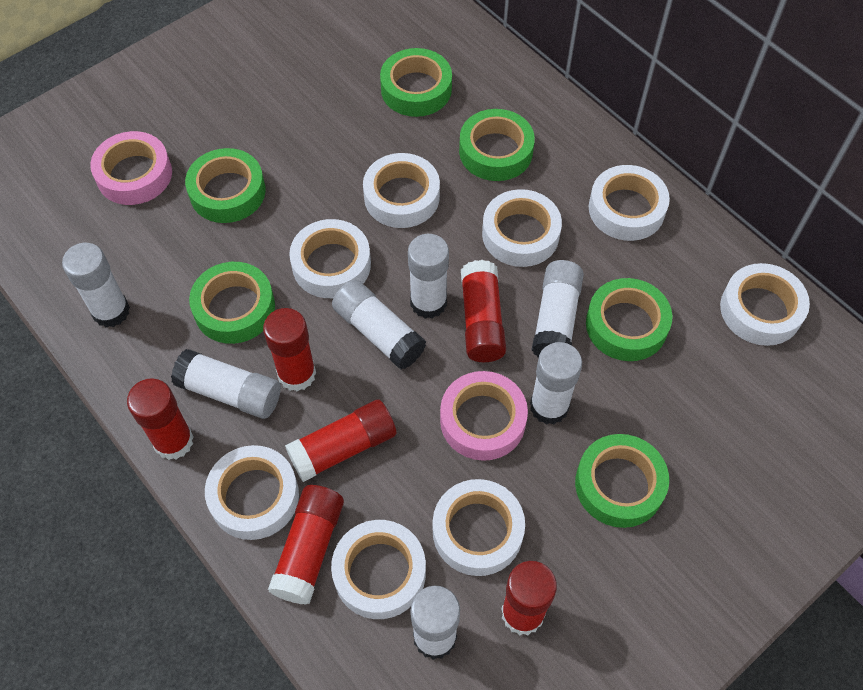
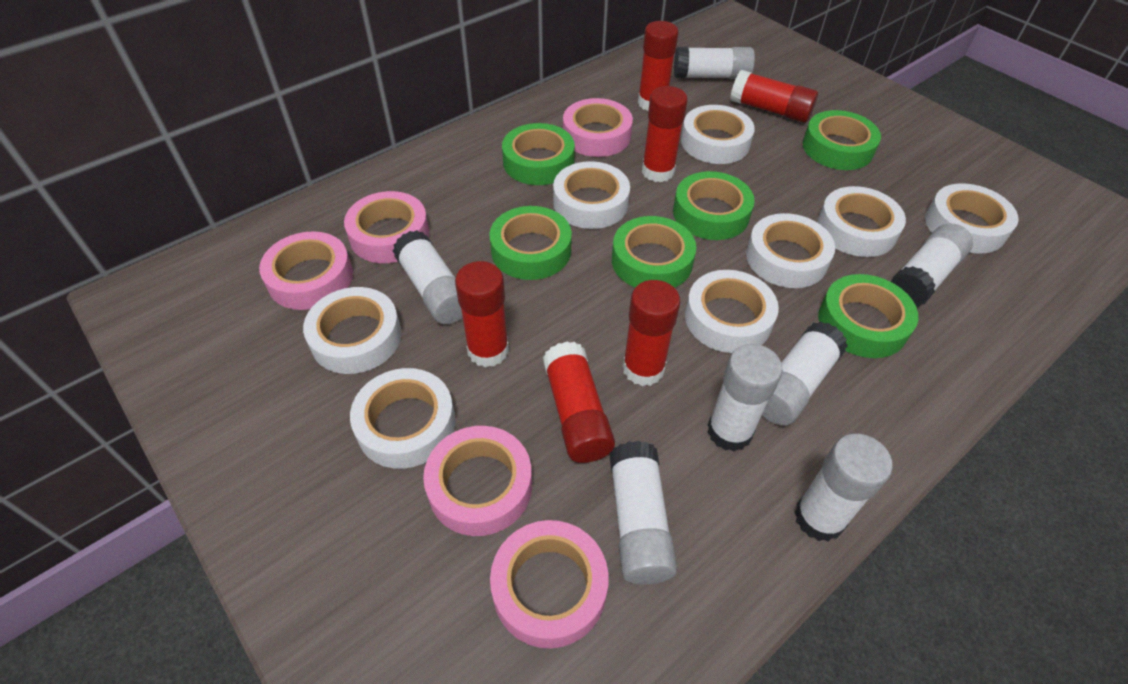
pink tape: 2 -> 5

